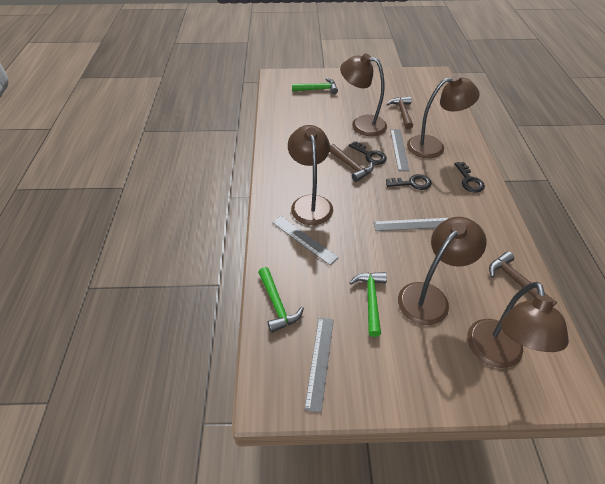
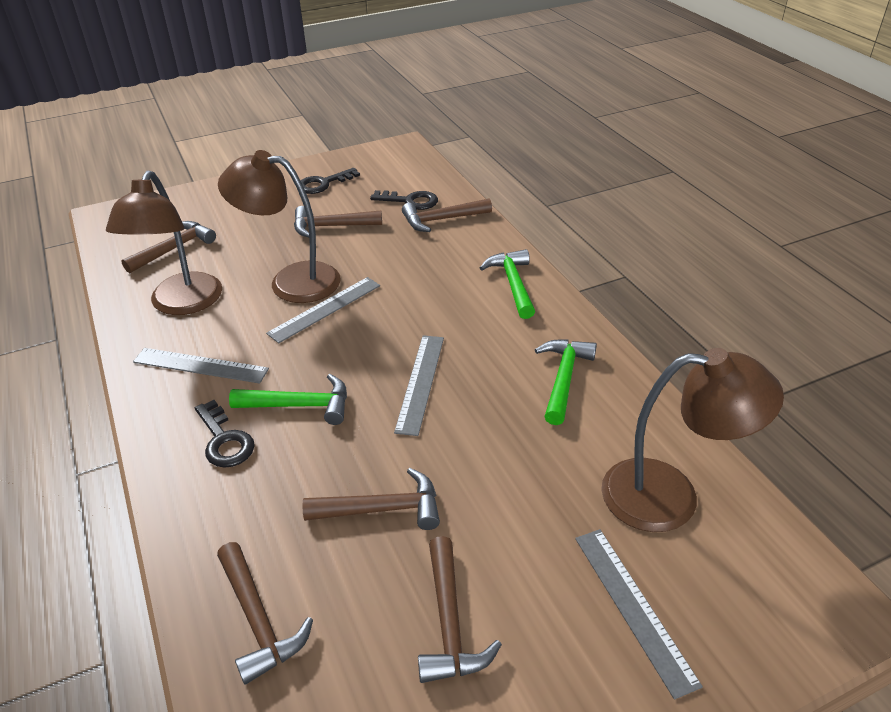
brown hammer: 3 -> 6
brown lamp: 5 -> 3

